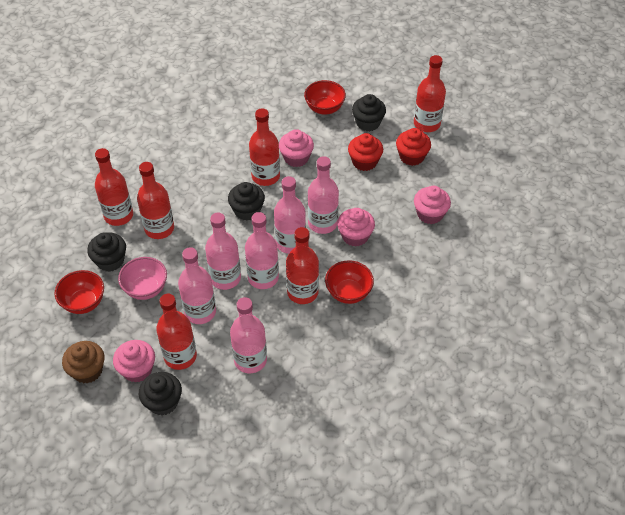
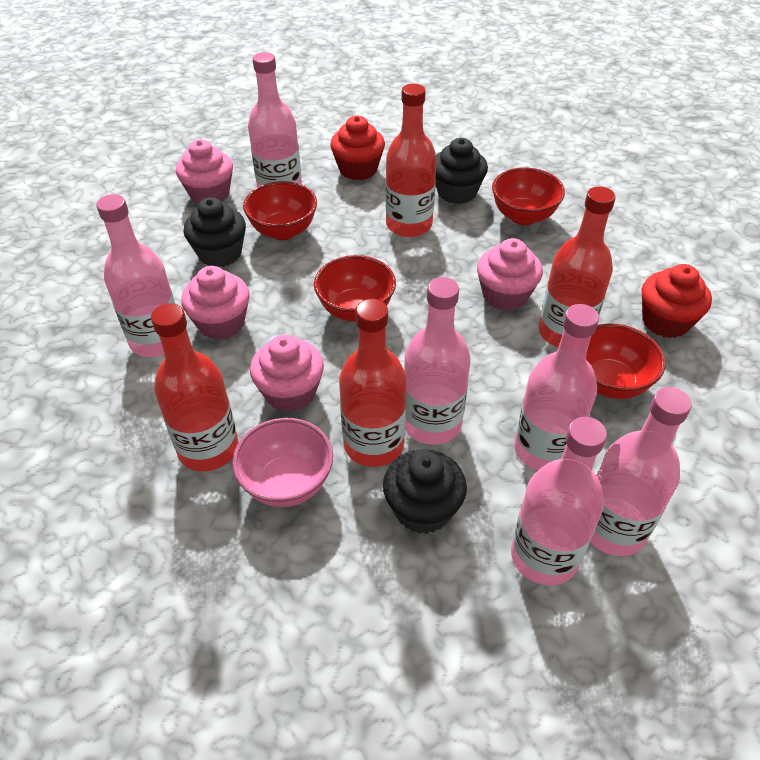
black cupcake: 4 -> 3
brown cupcake: 1 -> 0
red bottle: 6 -> 4
red bowl: 3 -> 4

